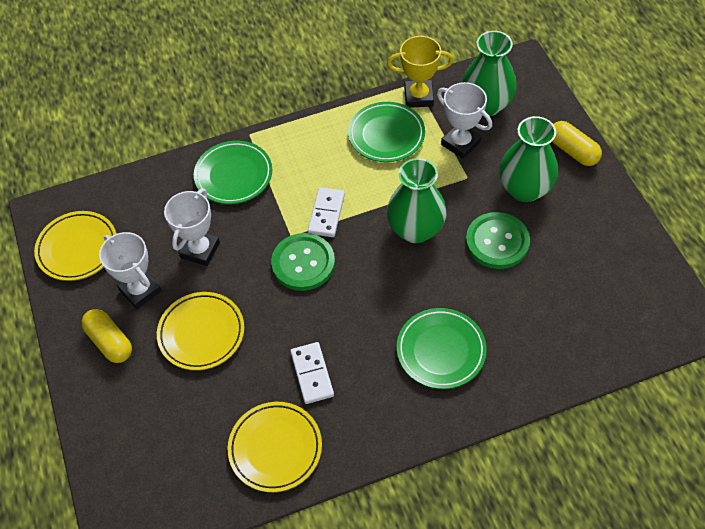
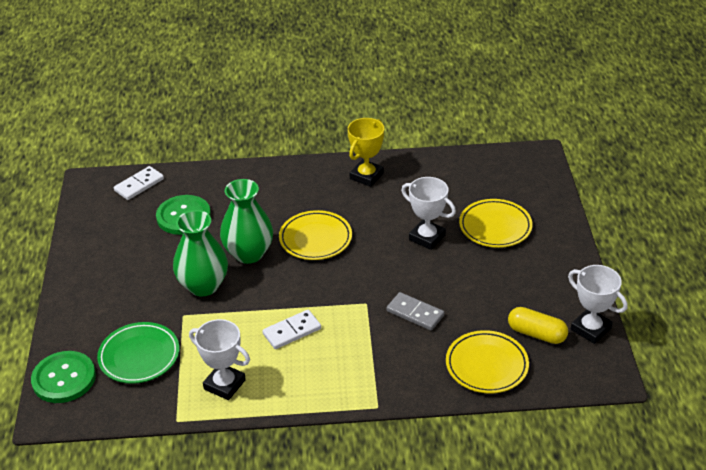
green plate: 3 -> 1
green vase: 3 -> 2
grey domino: 0 -> 1
yellow capsule: 2 -> 1

